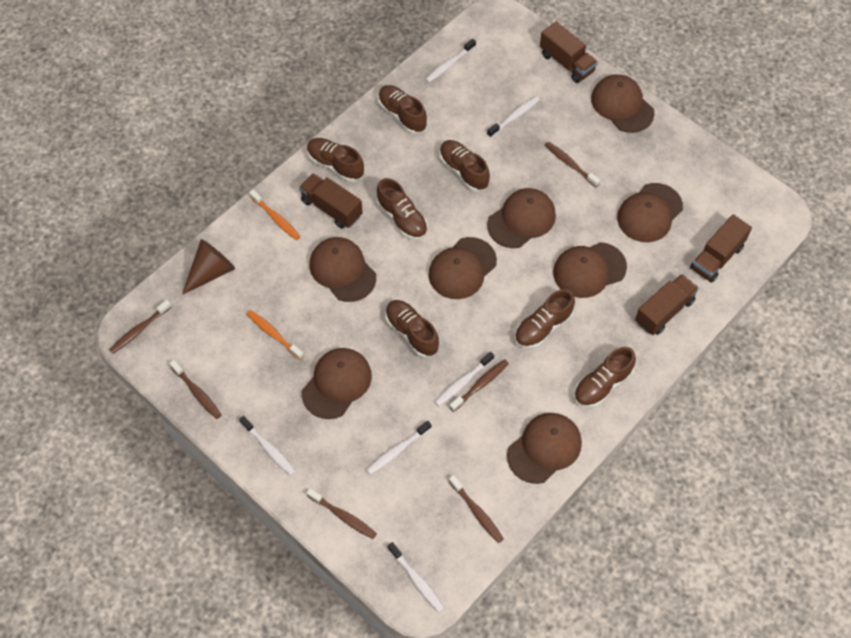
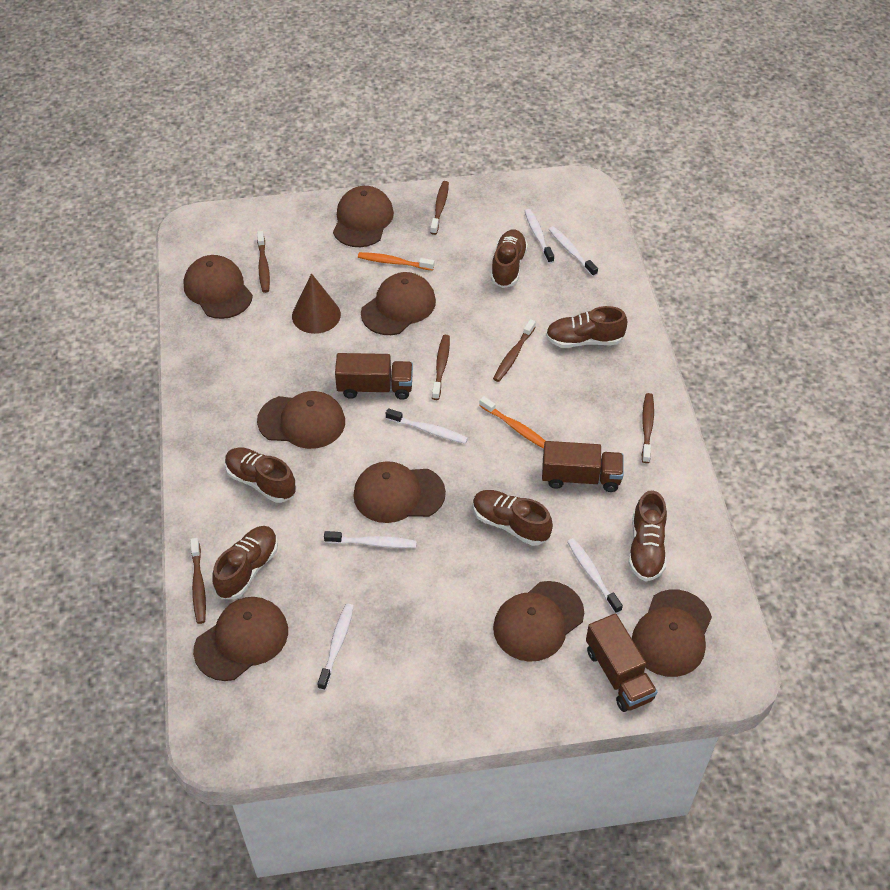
brown shoe: 7 -> 6
brown truck: 4 -> 3

